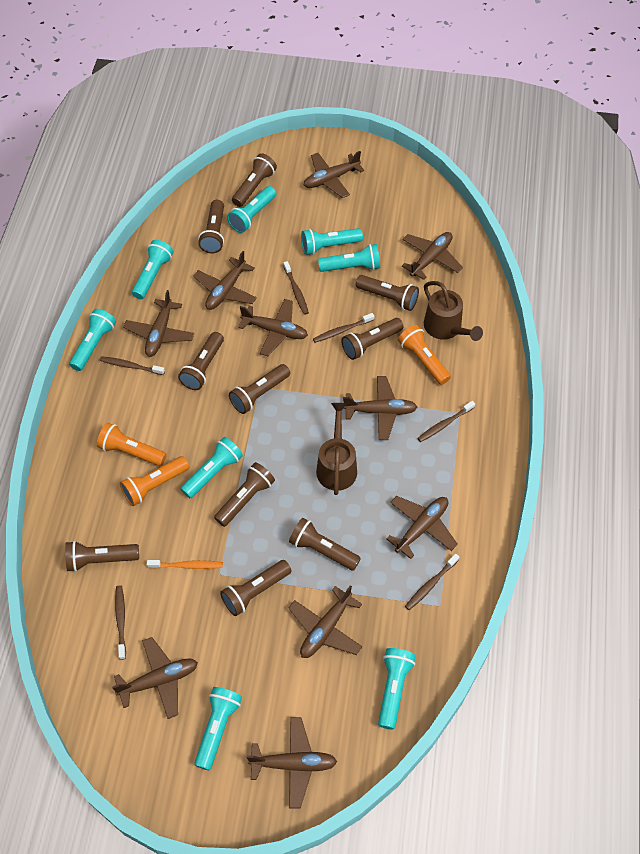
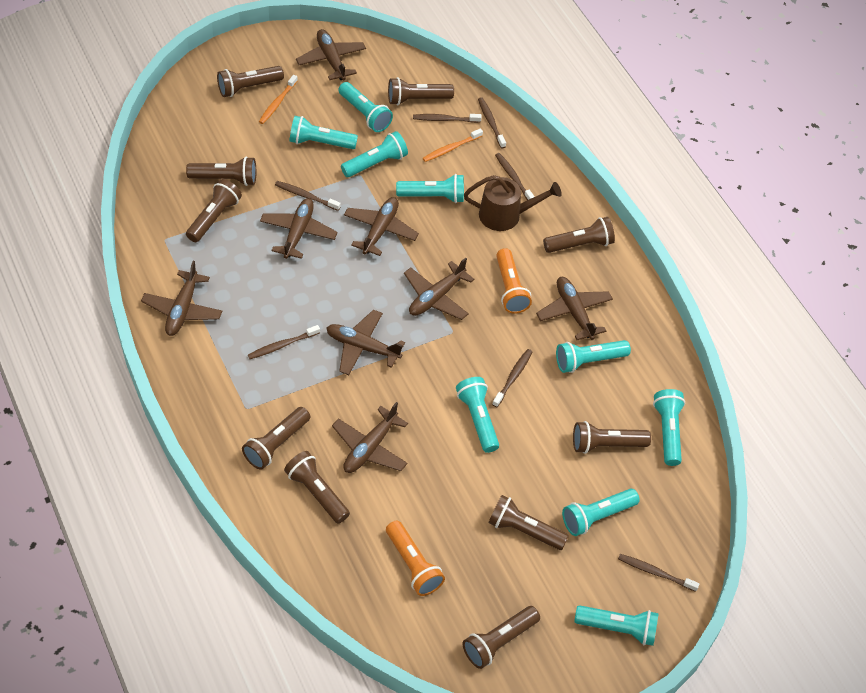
brown plane: 10 -> 8
brown toothbrush: 6 -> 7
brown watering can: 2 -> 1
orange flashlight: 3 -> 2
orange toothbrush: 1 -> 2
turquoise flashlight: 8 -> 9

